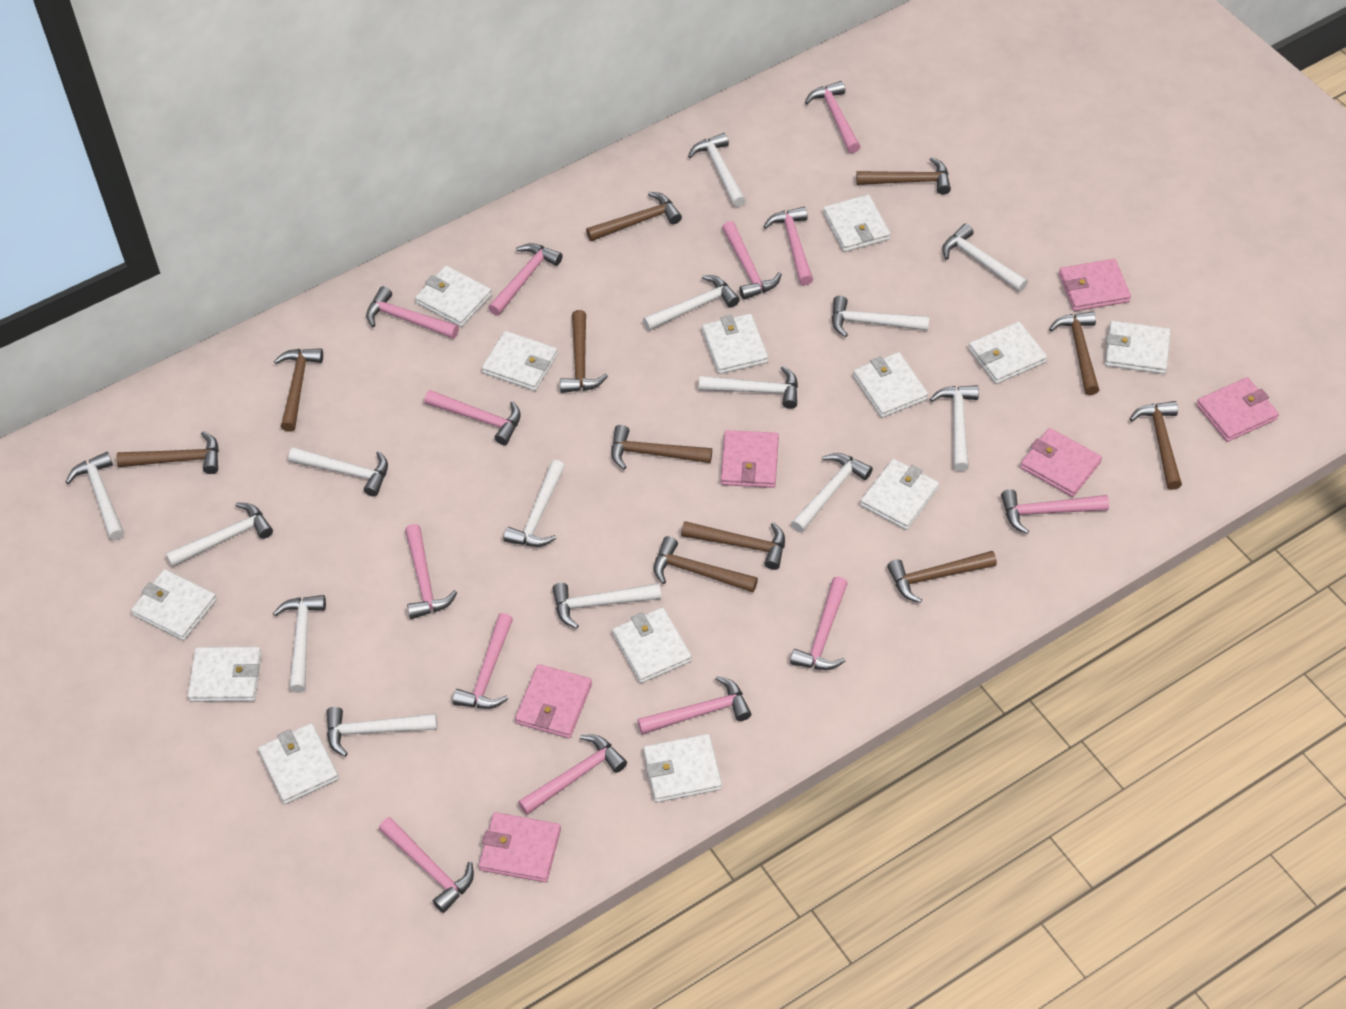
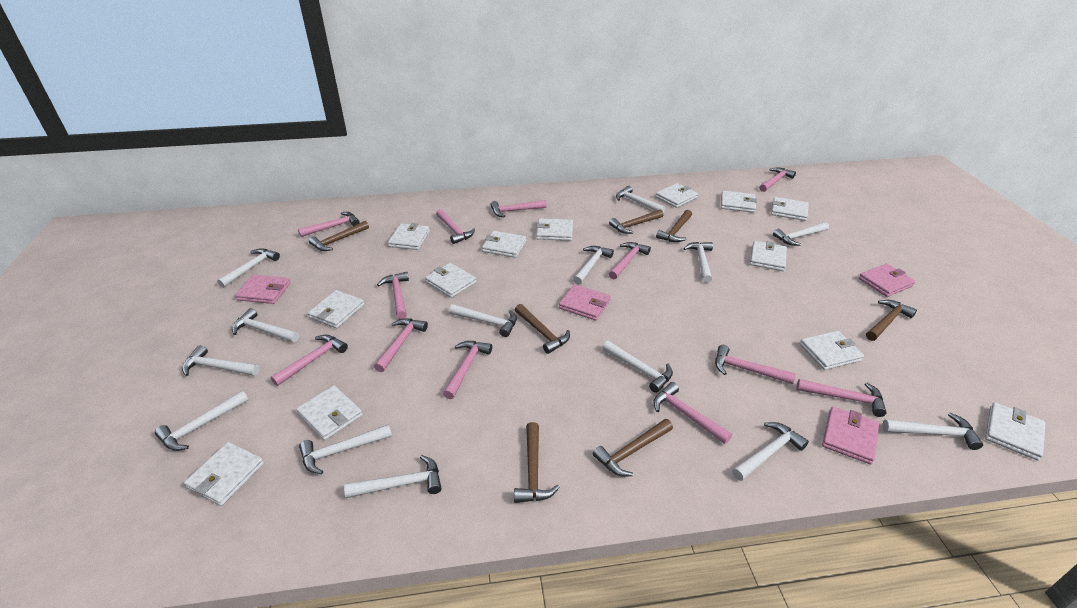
brown hammer: 11 -> 7
pink hammer: 13 -> 12
pink wallet: 6 -> 4

